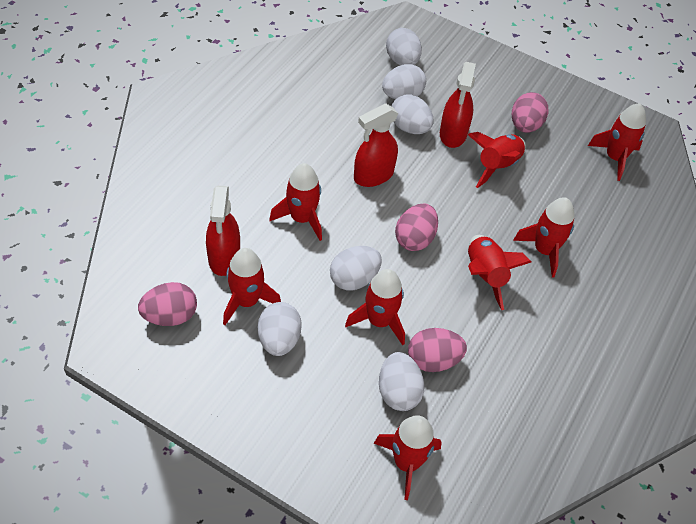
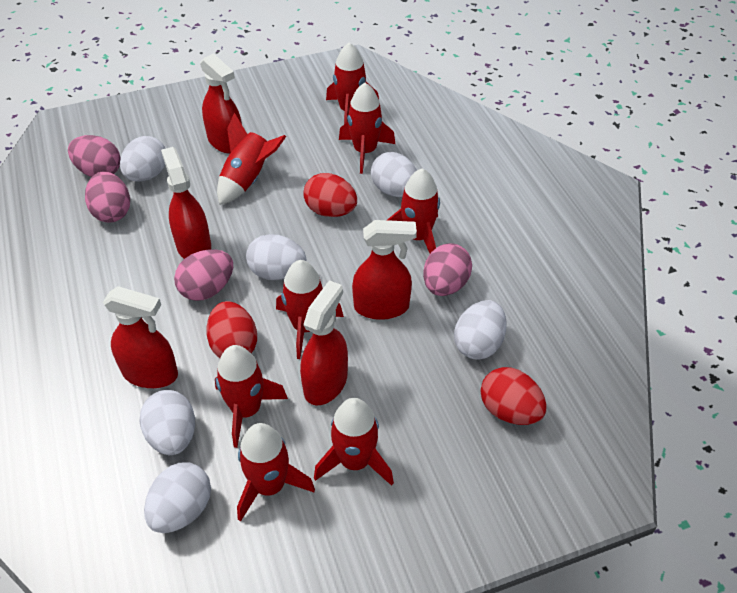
red egg: 0 -> 3
red spray bottle: 3 -> 5

